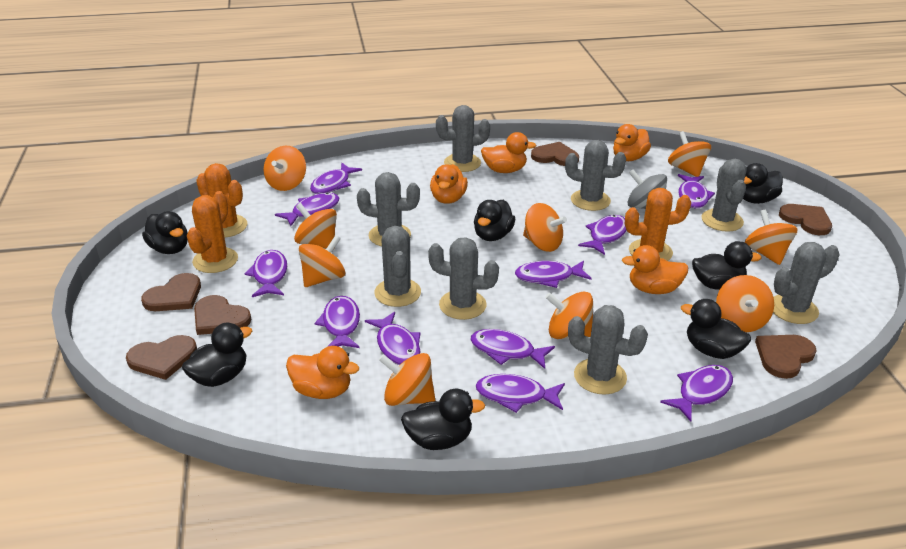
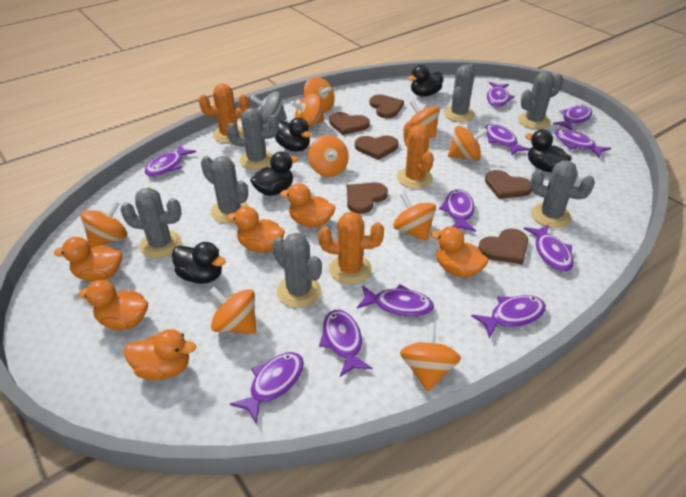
black duck: 7 -> 5
grey cactus: 8 -> 7
orange duck: 5 -> 6

